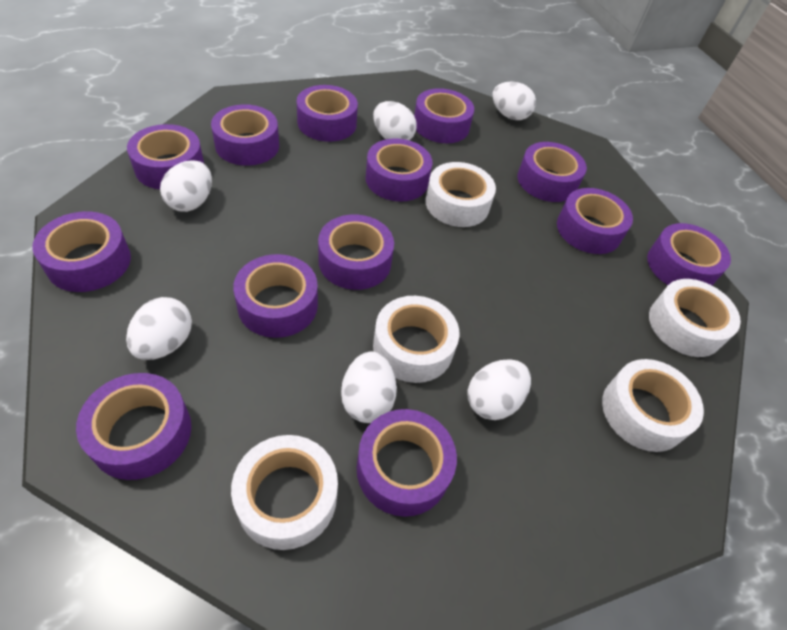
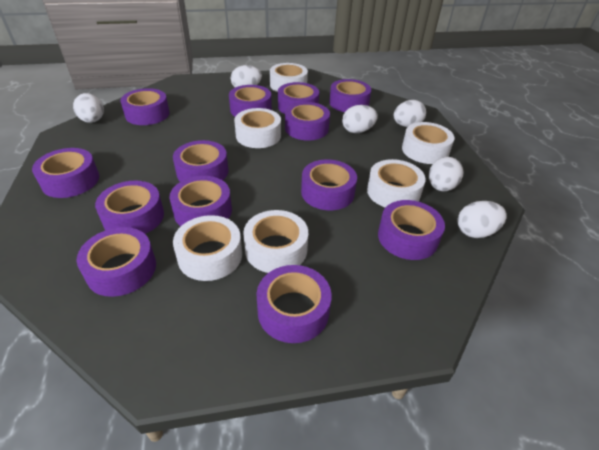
white tape: 5 -> 6

